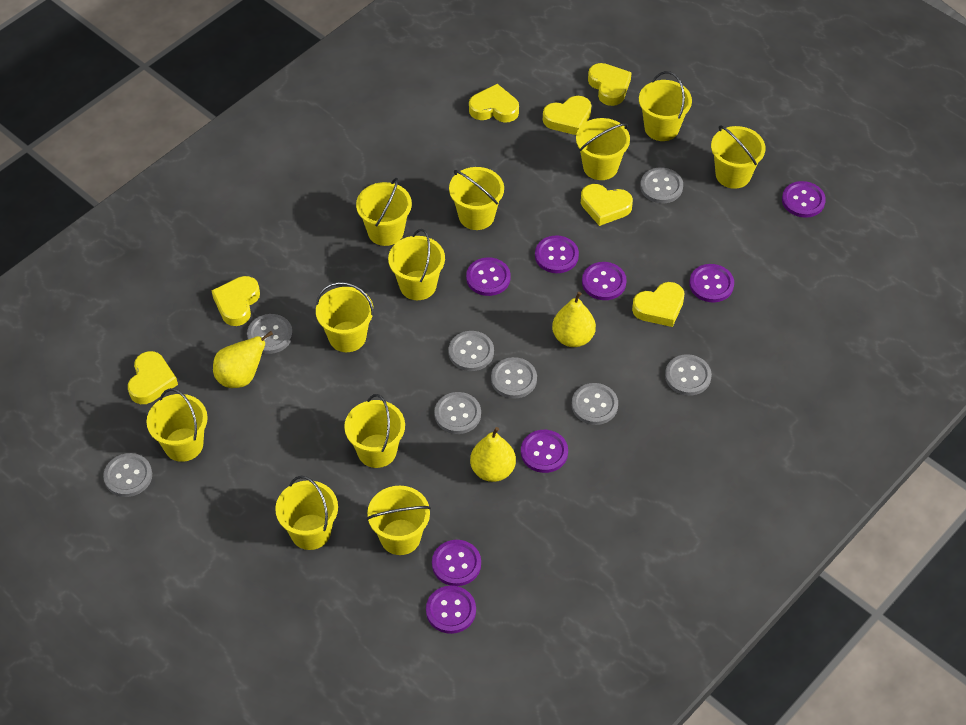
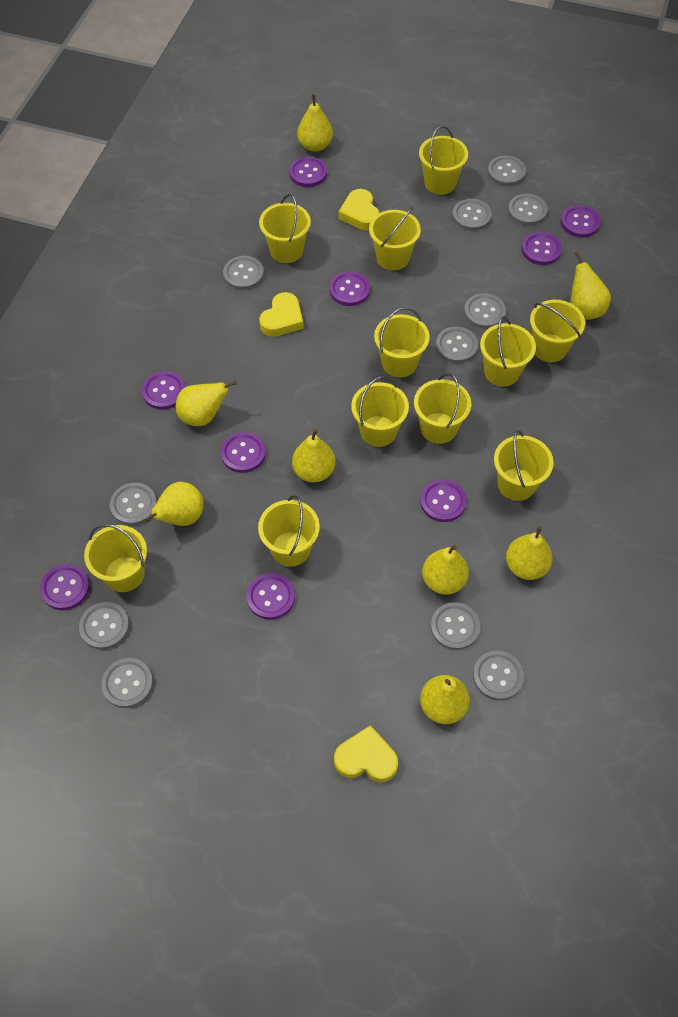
grey button: 8 -> 11
purple button: 8 -> 9
yellow heart: 7 -> 3
yellow pear: 3 -> 8

